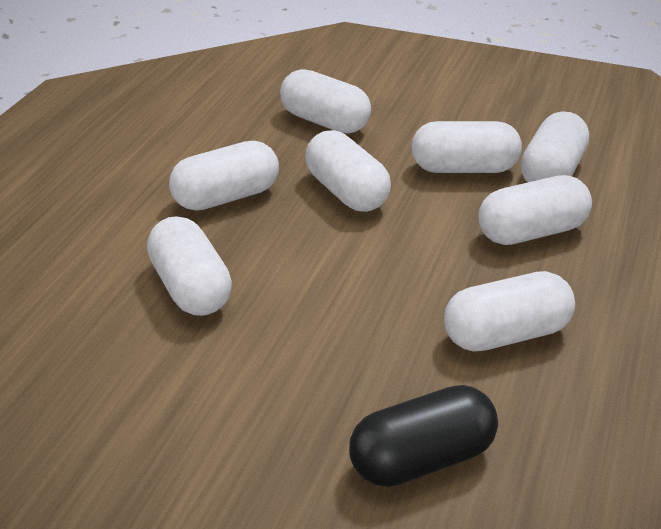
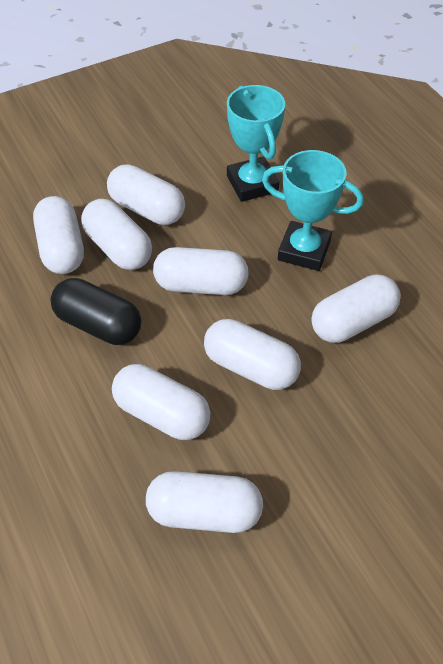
turquoise trophy: 0 -> 2

